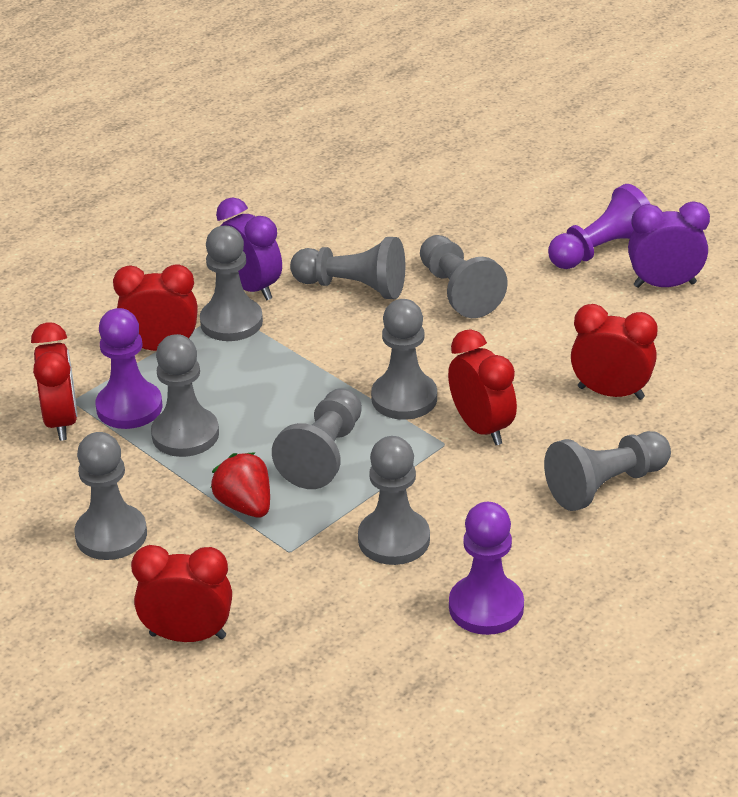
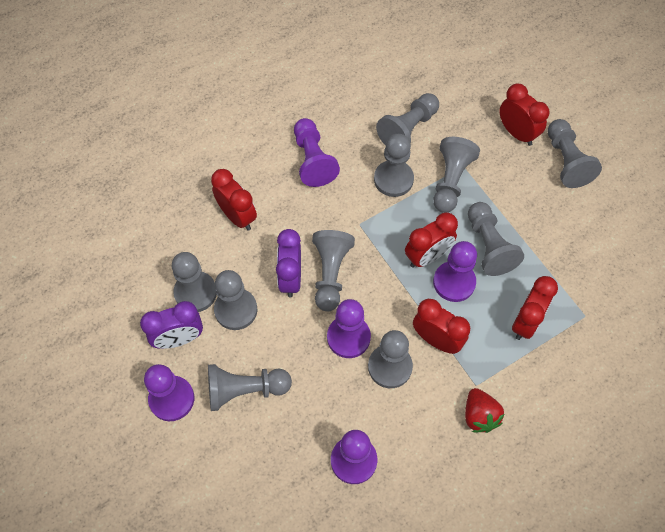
grey pawn: 9 -> 10
purple pawn: 3 -> 5

